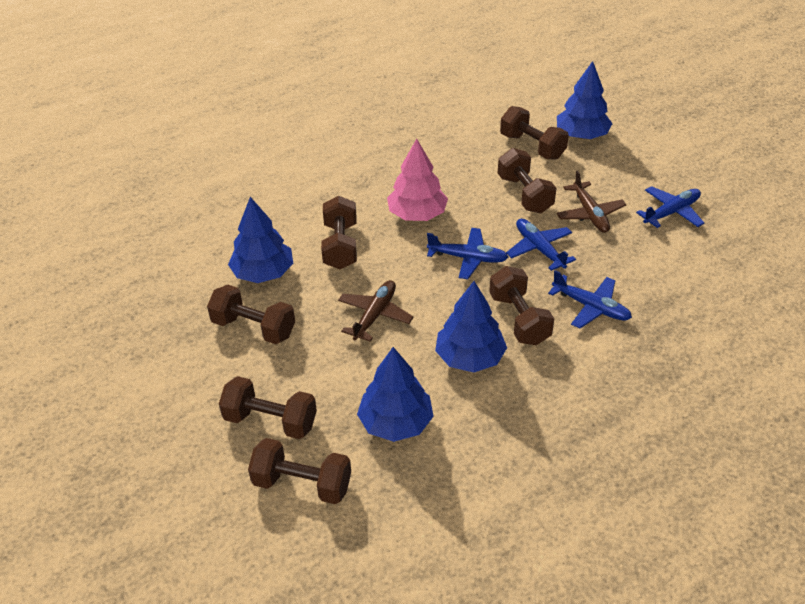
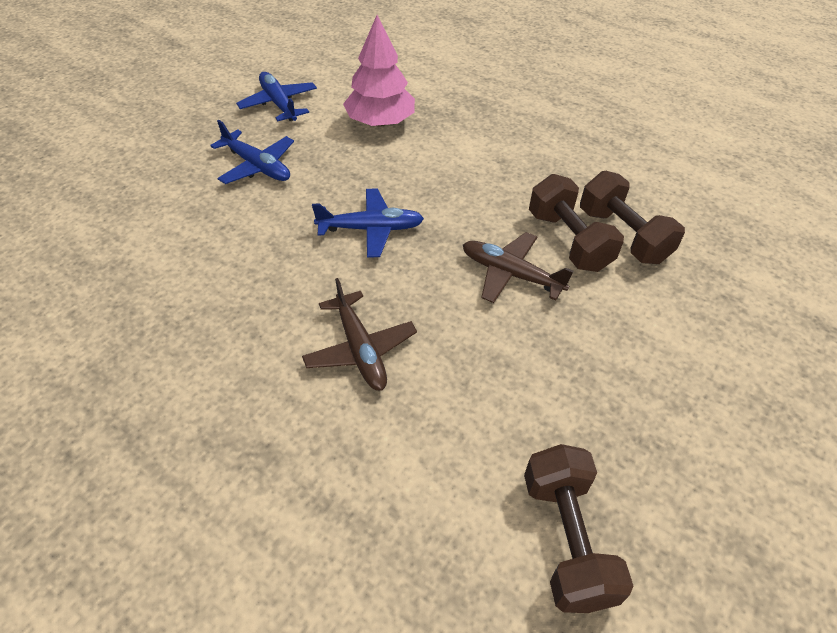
blue plane: 4 -> 3
blue tree: 4 -> 0
brown dumbbell: 7 -> 3

